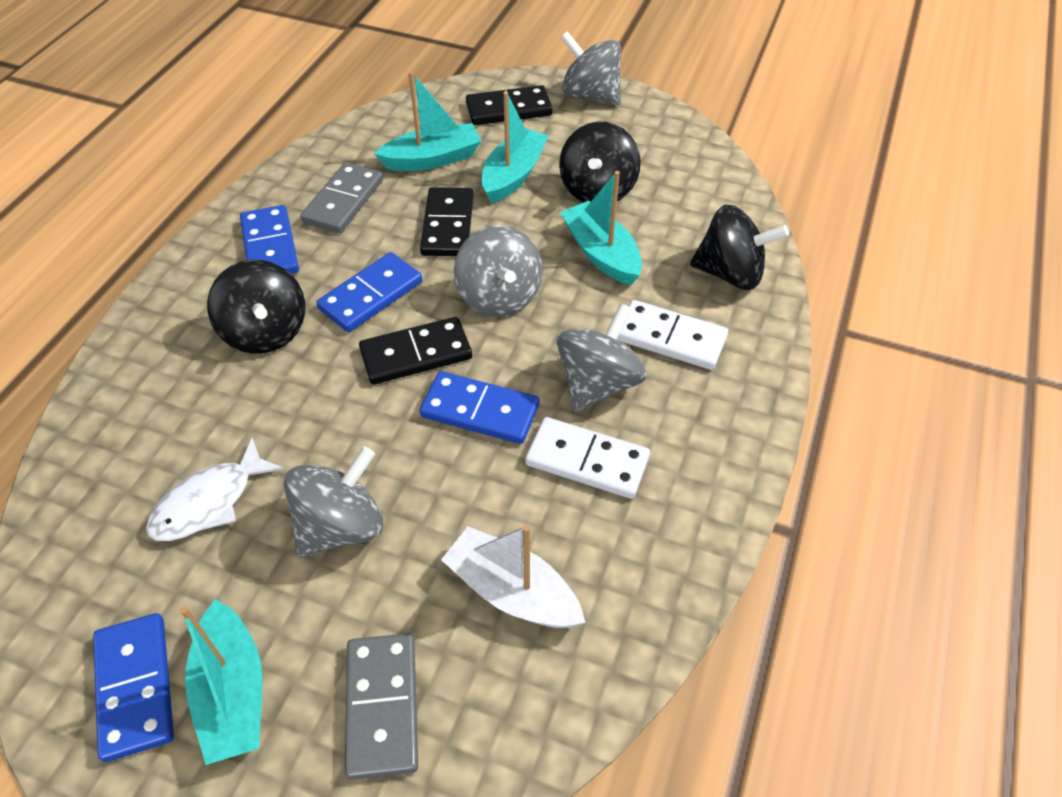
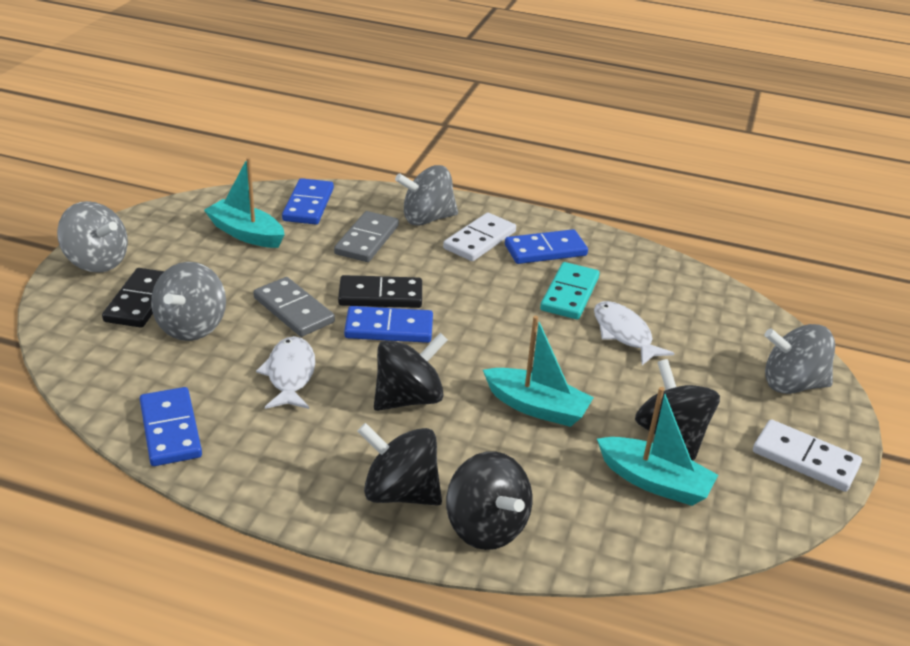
black domino: 3 -> 2
black spinning top: 3 -> 4
turquoise boat: 4 -> 3
turquoise domino: 0 -> 1
white boat: 1 -> 0
white fish: 1 -> 2

